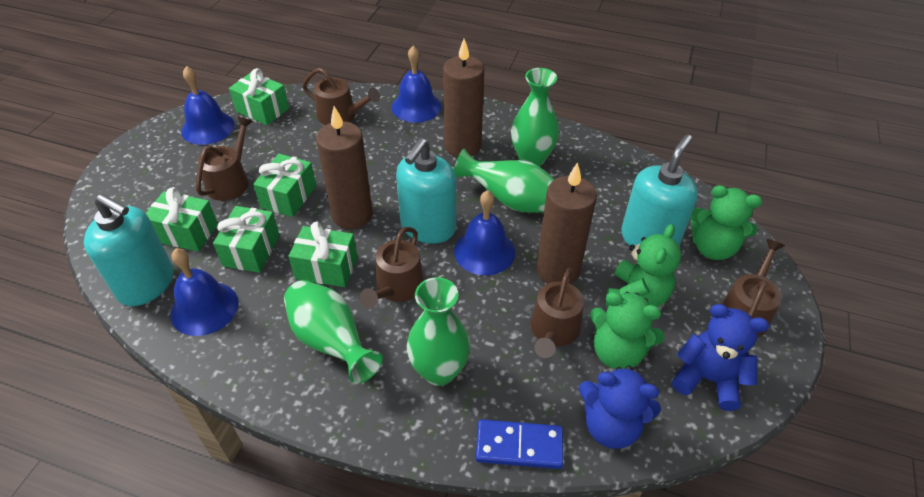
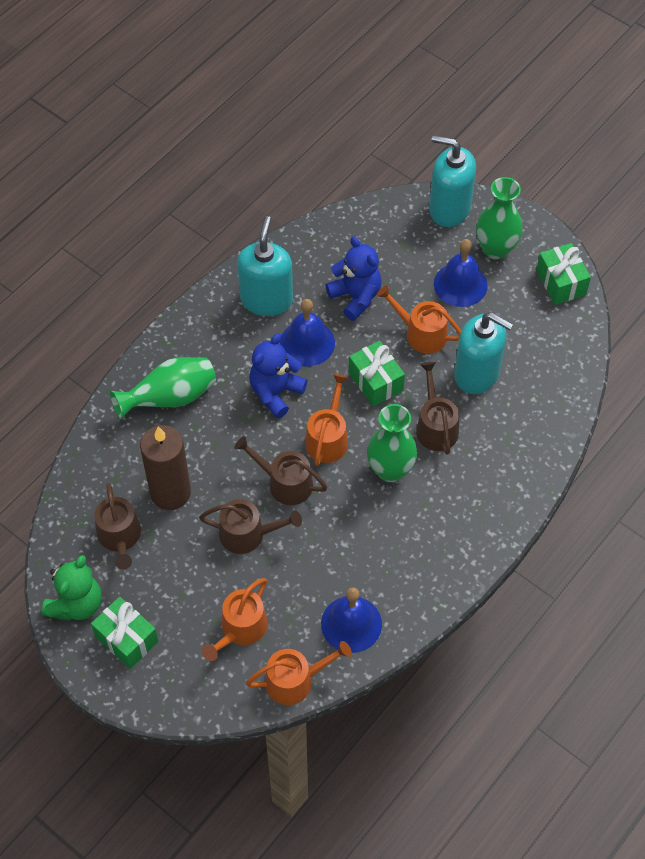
blue bell: 4 -> 3
blue domino: 1 -> 0
brown candle: 3 -> 1
brown watering can: 5 -> 4
green gift: 5 -> 3
green teddy bear: 3 -> 1
green vase: 4 -> 3
orange watering can: 0 -> 4

